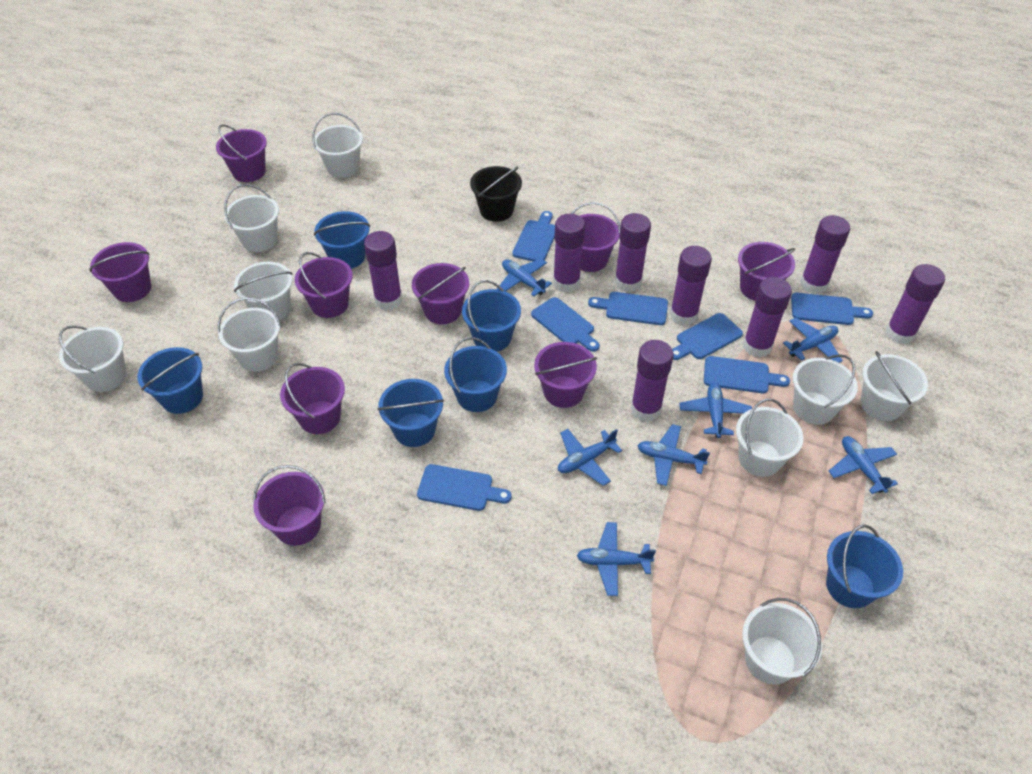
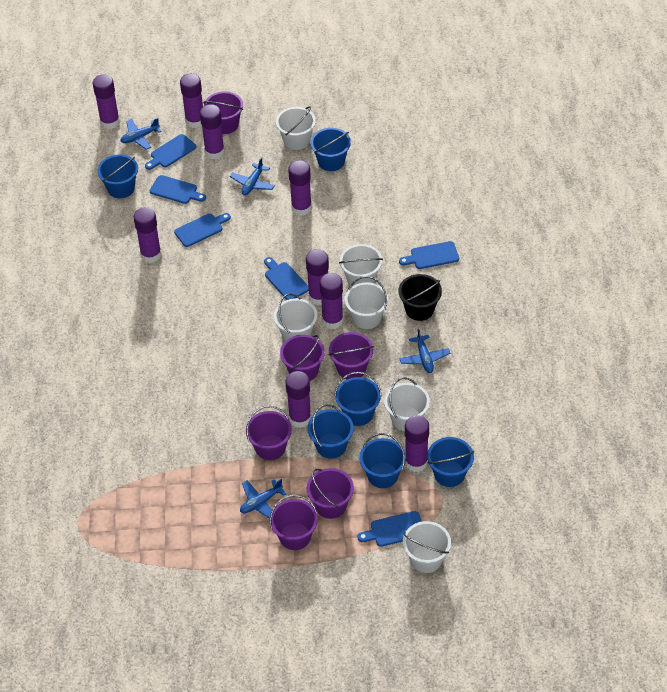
blue cutting board: 7 -> 6
blue plane: 7 -> 4
purple bucket: 9 -> 6
purple glue stick: 8 -> 9
white bucket: 9 -> 6

